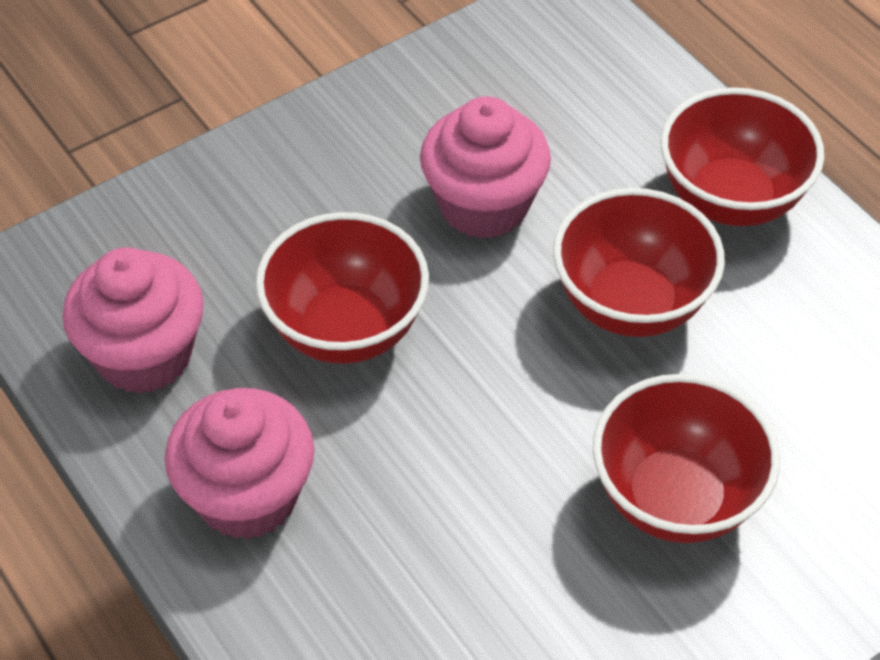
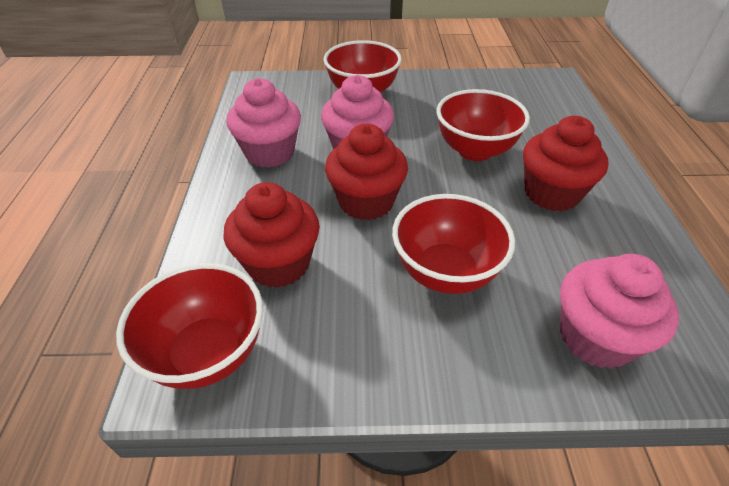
red cupcake: 0 -> 3

